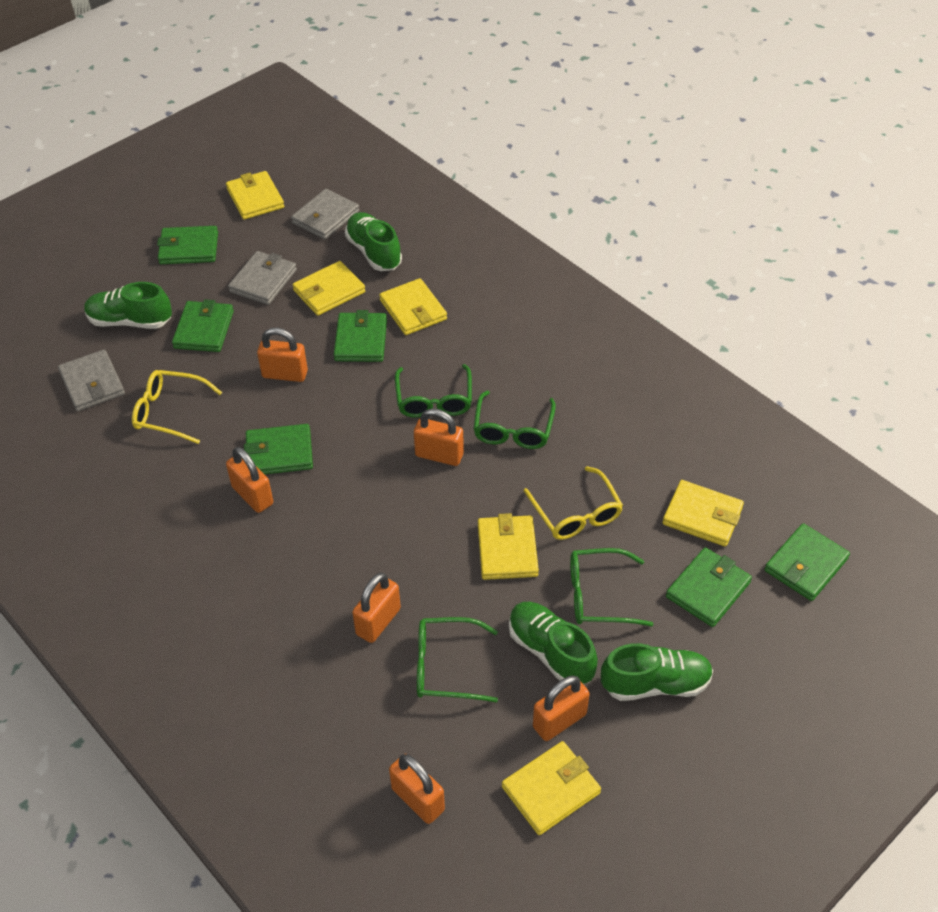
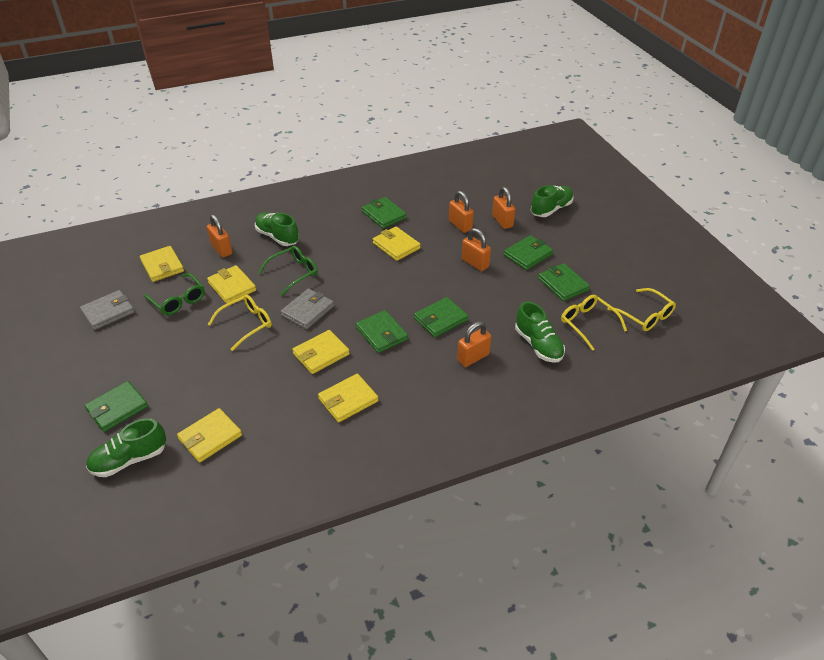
green glasses: 4 -> 2
grey wallet: 3 -> 2
orange padlock: 6 -> 5
yellow glasses: 2 -> 3

